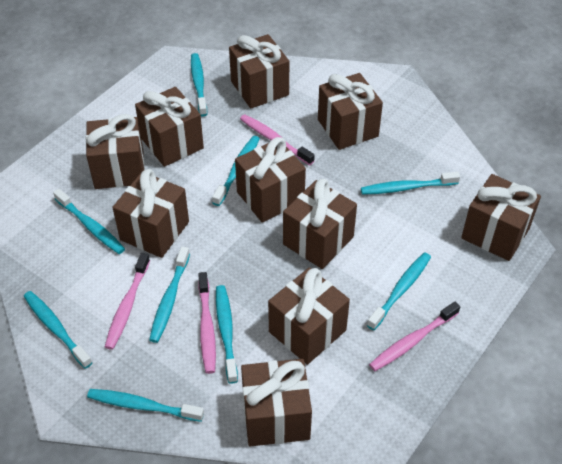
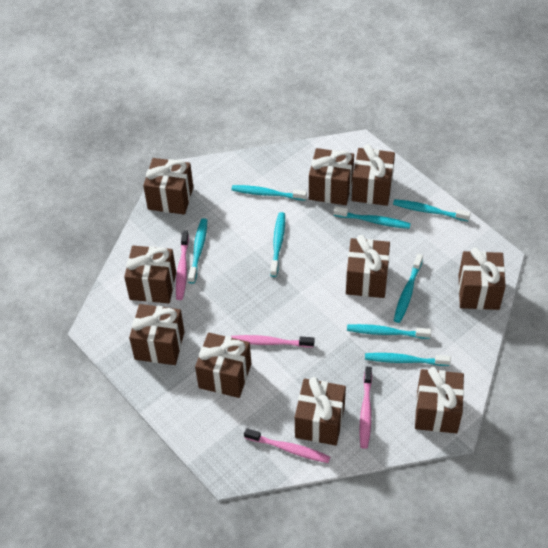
turquoise toothbrush: 9 -> 8

